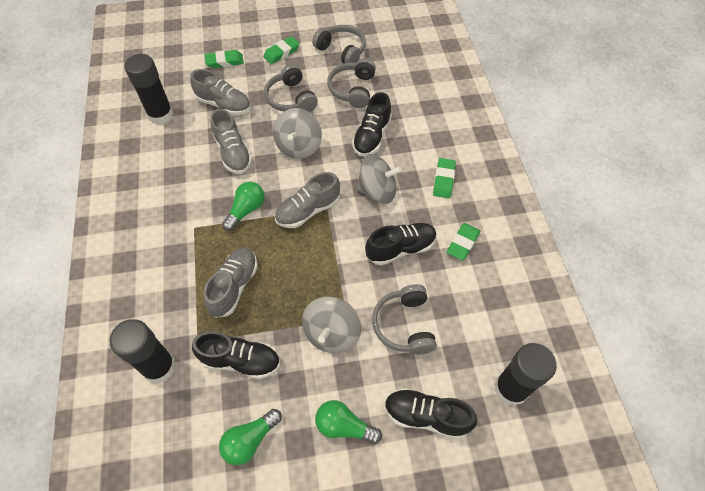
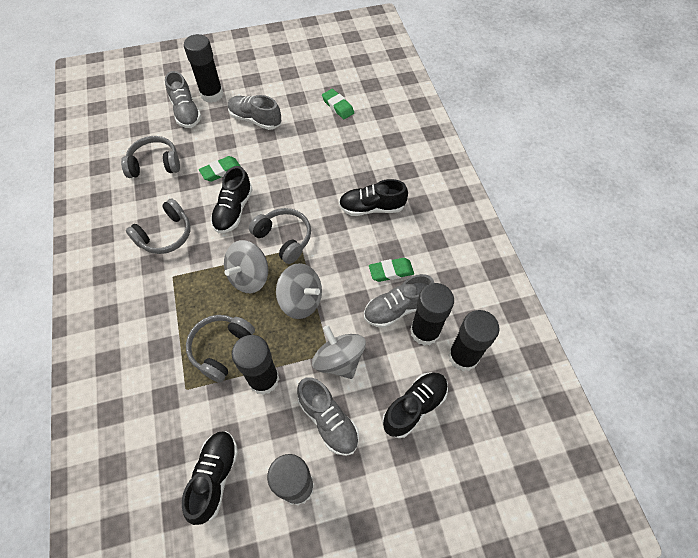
black glue stick: 3 -> 4
green eraser: 4 -> 3
green light bulb: 3 -> 0
grey glue stick: 0 -> 1

